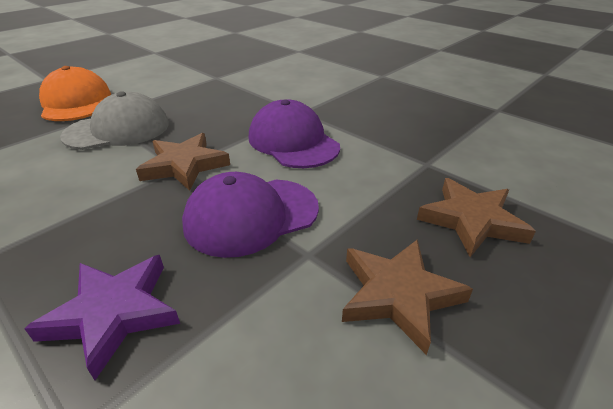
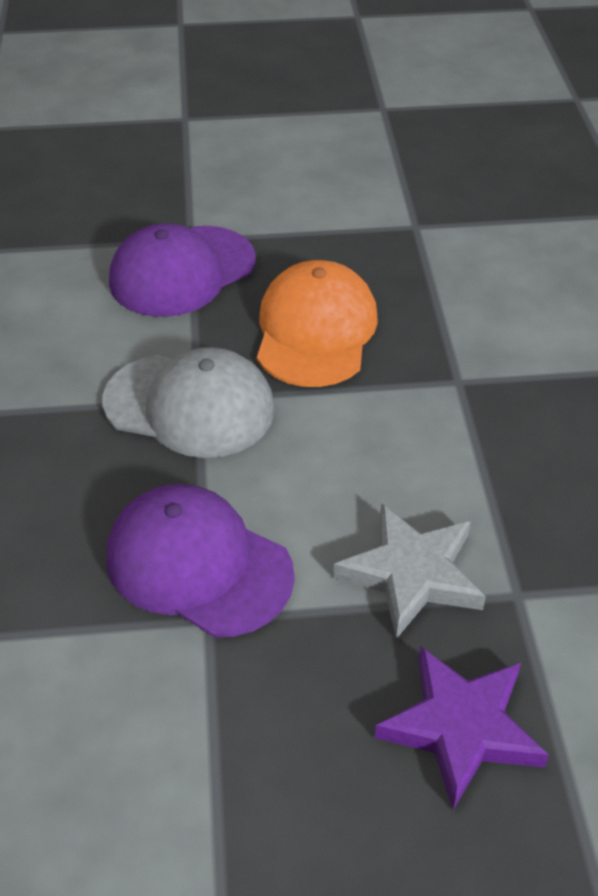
brown star: 3 -> 0
grey star: 0 -> 1

